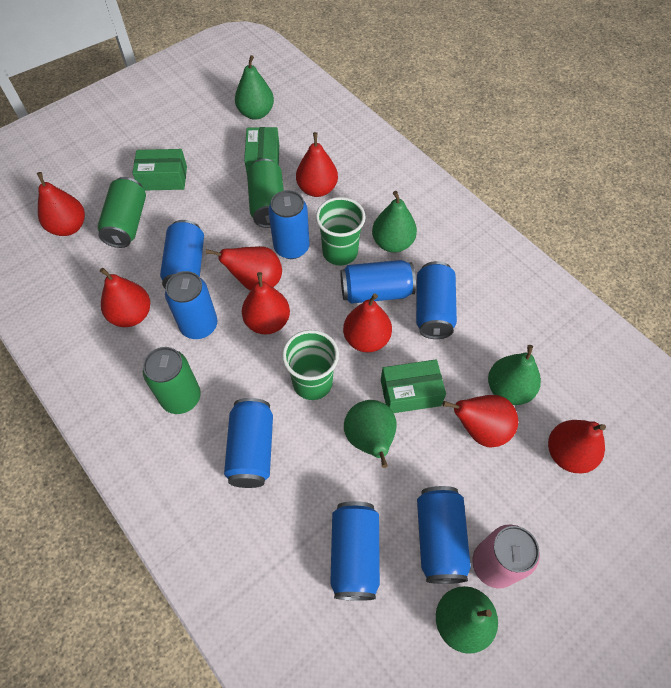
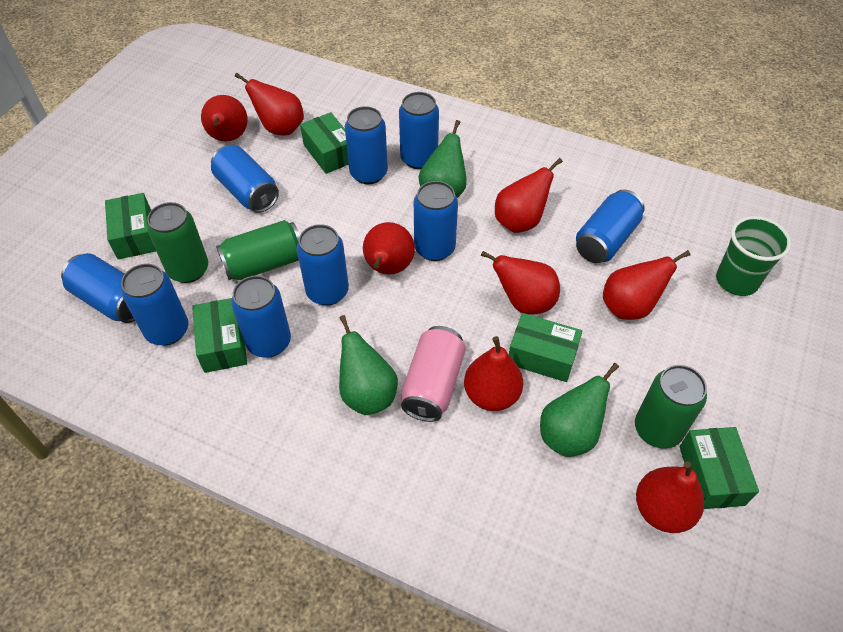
blue can: 8 -> 9
green box: 3 -> 5
green cup: 2 -> 1
green pear: 5 -> 3

